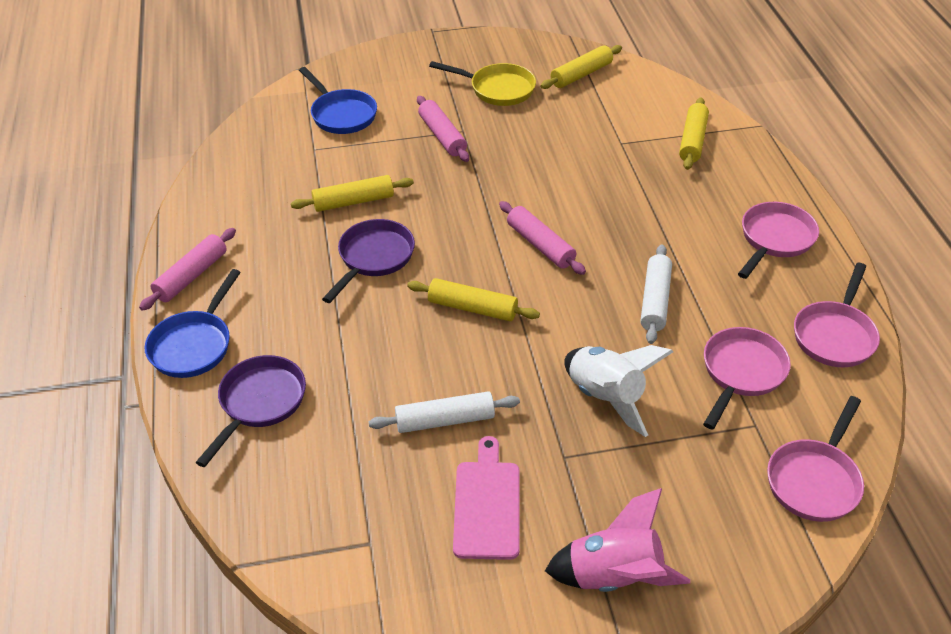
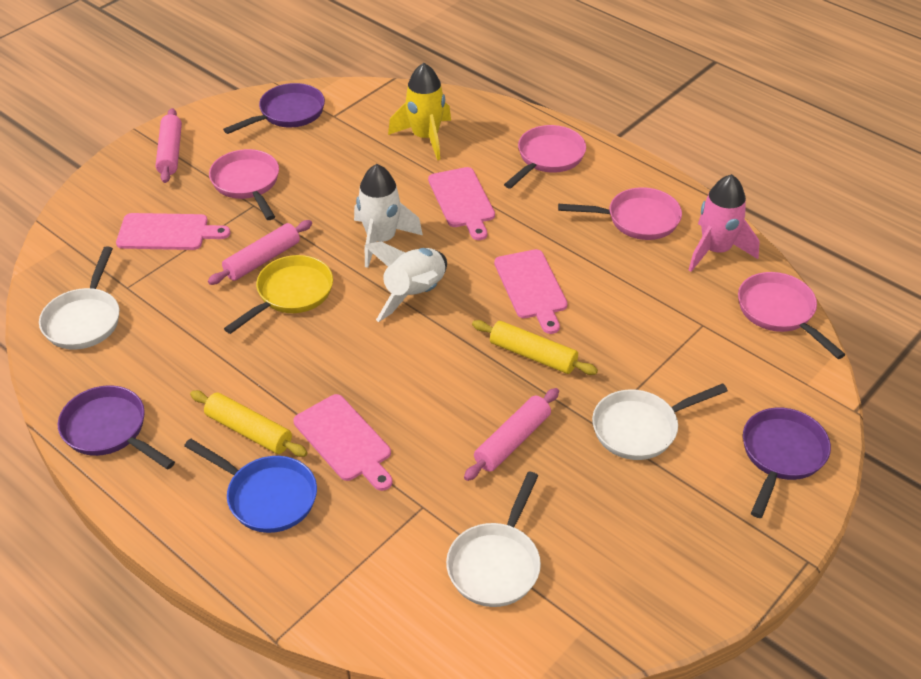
blue pan: 2 -> 1
pink cutting board: 1 -> 4
purple pan: 2 -> 3
white pan: 0 -> 3
white rocket: 1 -> 2
white rolling pin: 2 -> 0
yellow rocket: 0 -> 1
yellow rolling pin: 4 -> 2

